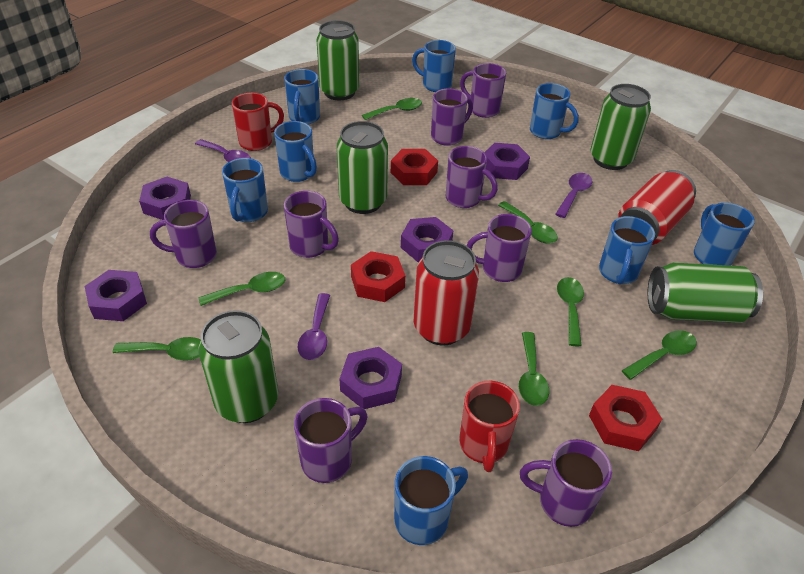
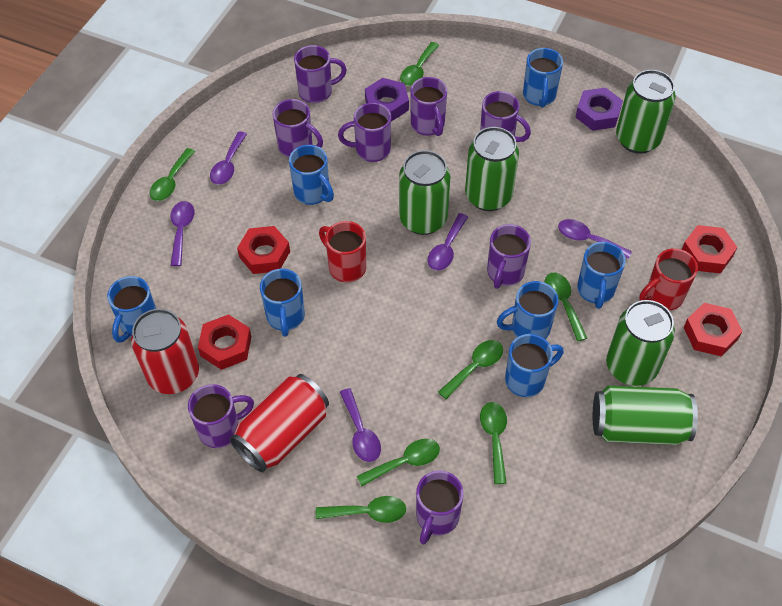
blue mug: 8 -> 7
purple nut: 5 -> 2
purple spoon: 3 -> 5
red nut: 3 -> 4

